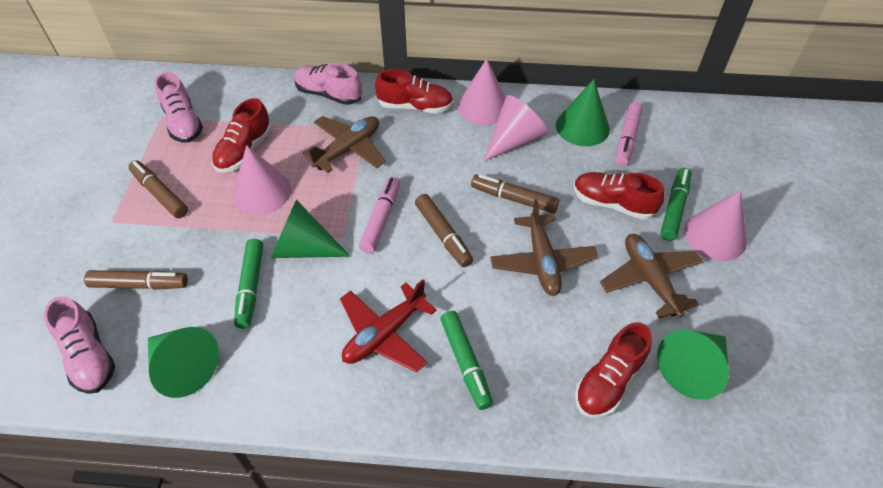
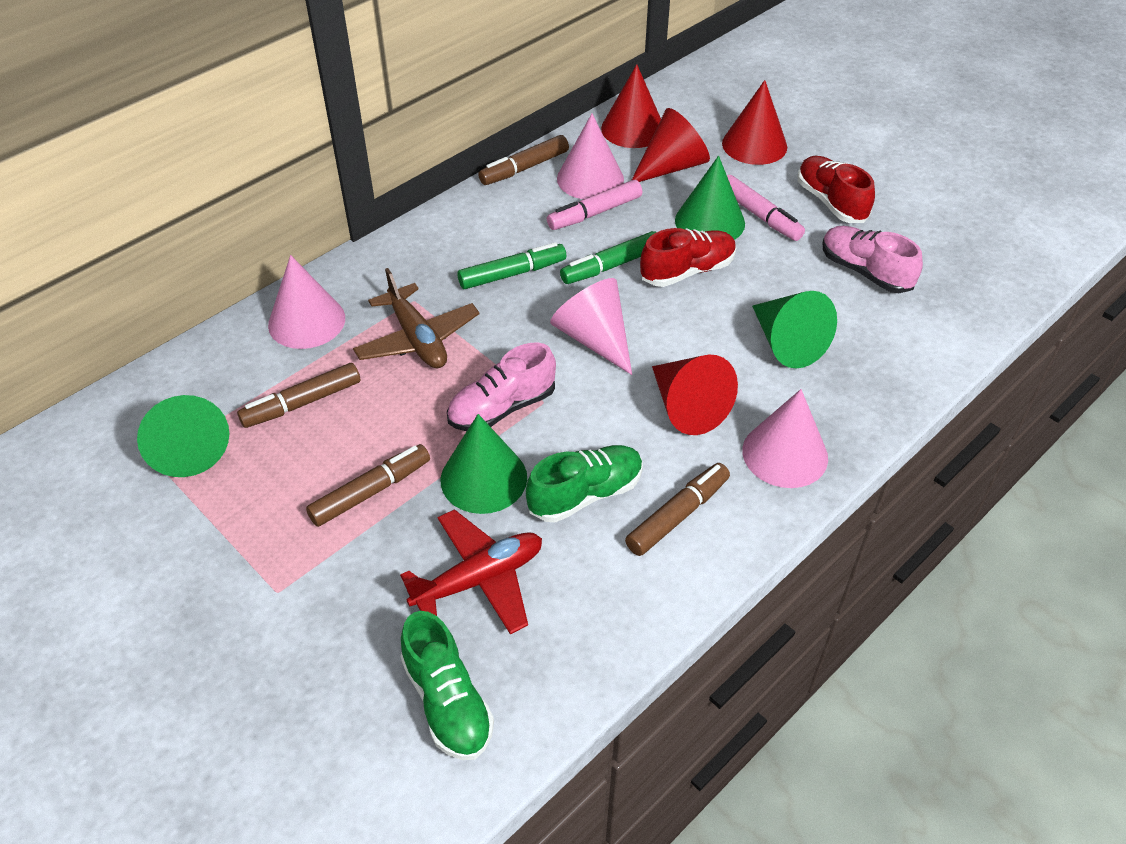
brown plane: 3 -> 1
green marker: 3 -> 2
green shoe: 0 -> 2
pink shoe: 3 -> 2
red cone: 0 -> 4
red shoe: 4 -> 2

